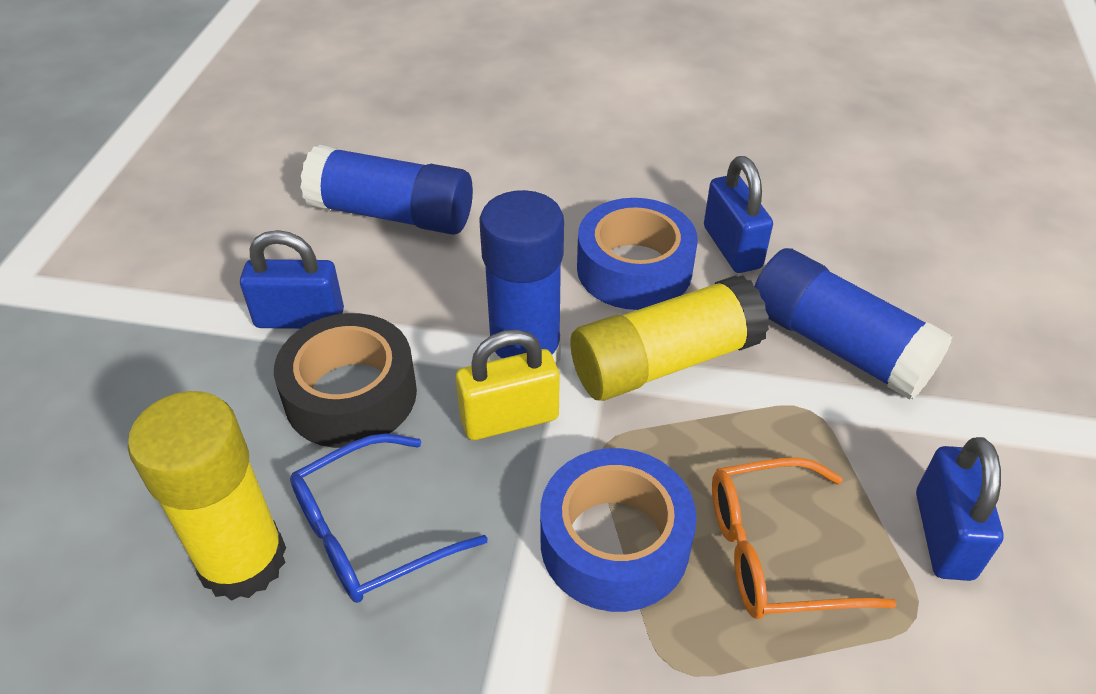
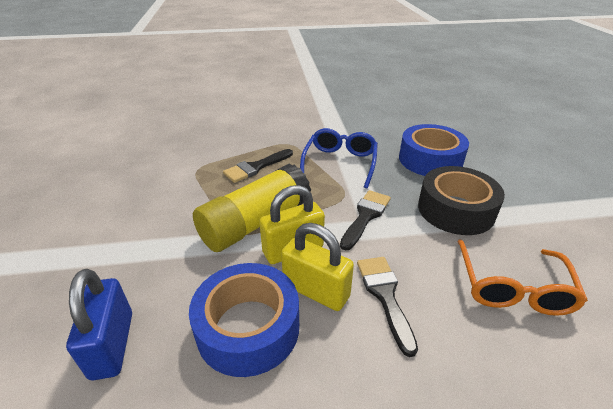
black brush: 0 -> 3
blue glue stick: 3 -> 0
blue padlock: 3 -> 1
yellow glue stick: 2 -> 1
yellow padlock: 1 -> 2

